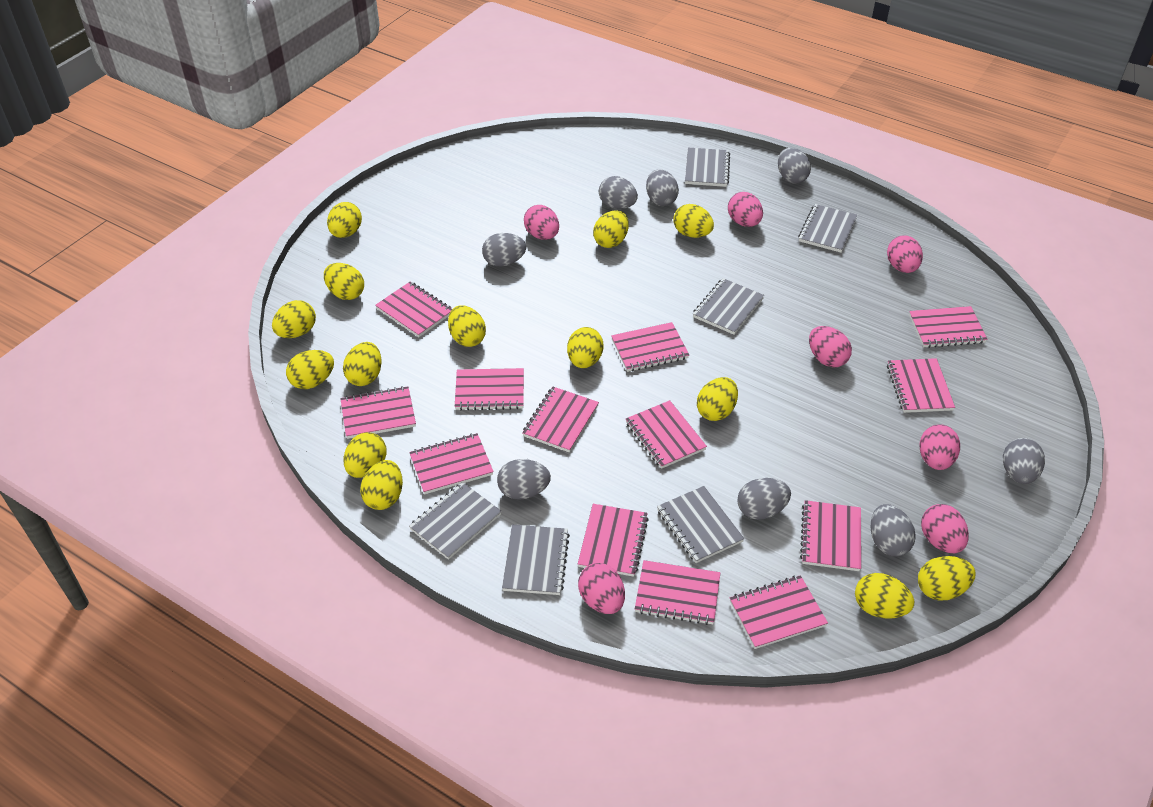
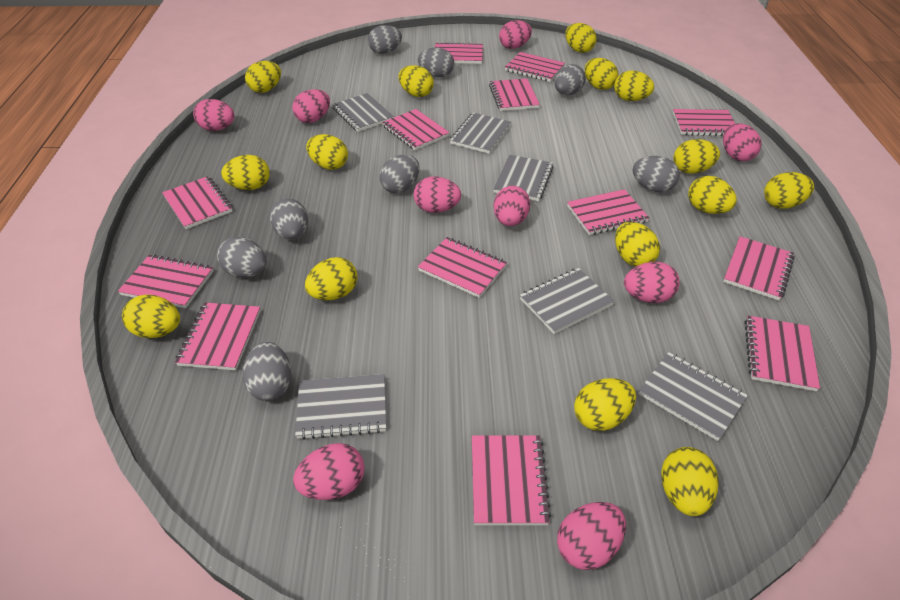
pink egg: 7 -> 9
yellow egg: 14 -> 15

